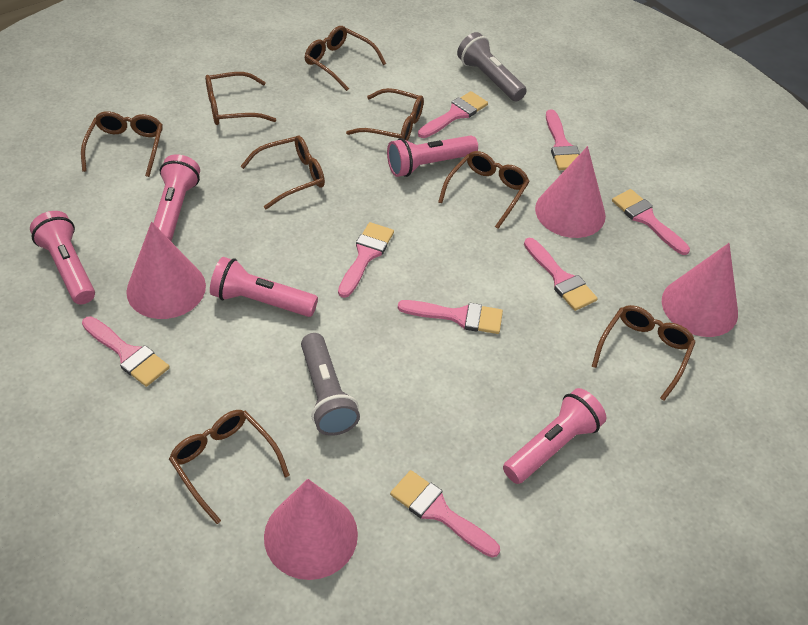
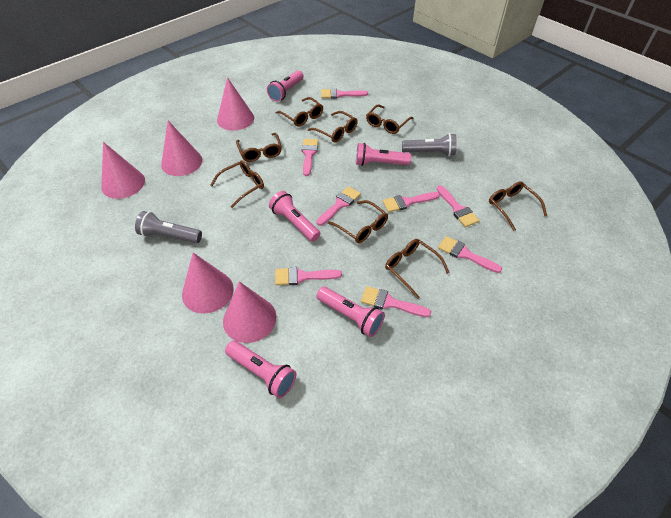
pink cone: 4 -> 5

